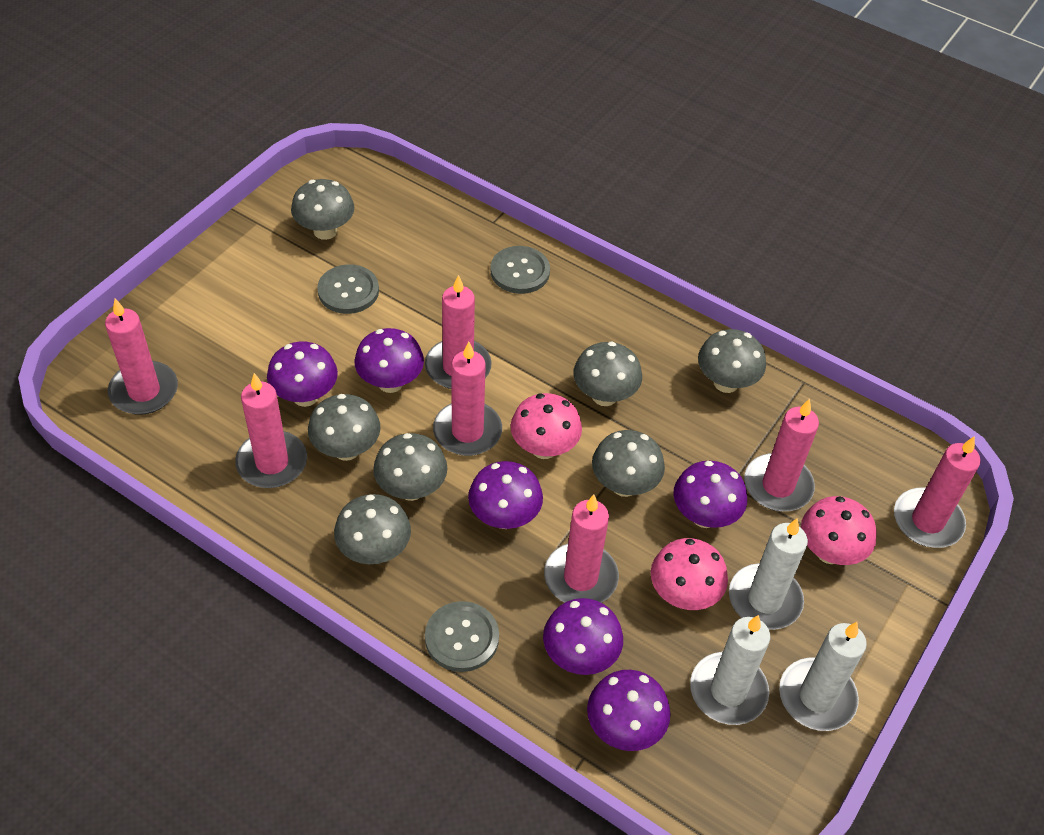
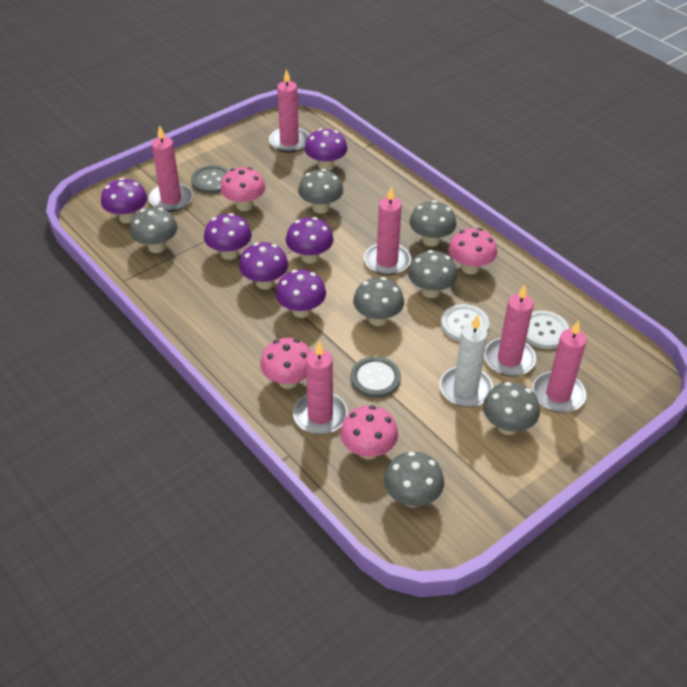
grey button: 3 -> 2
pink candle: 7 -> 6
pink mushroom: 3 -> 4
white button: 0 -> 2
white candle: 3 -> 1

